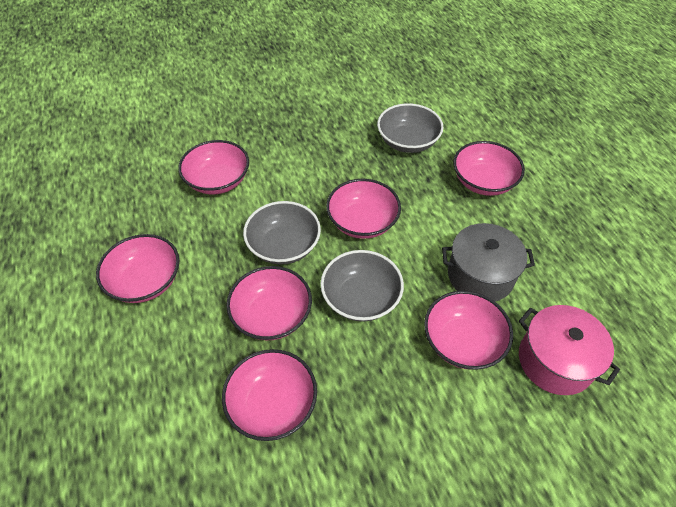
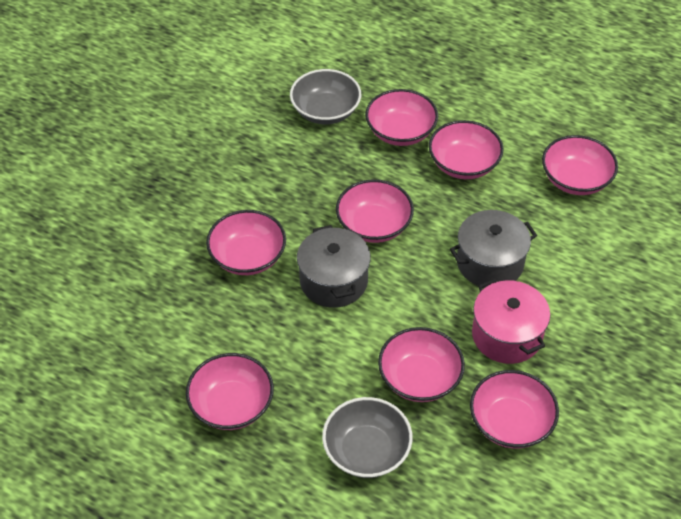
grey bowl: 3 -> 2
grey pot: 1 -> 2
pink bowl: 7 -> 8

